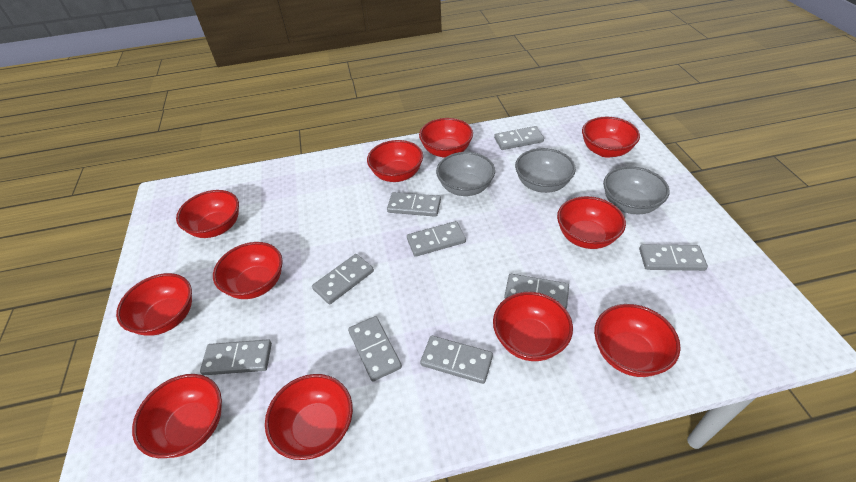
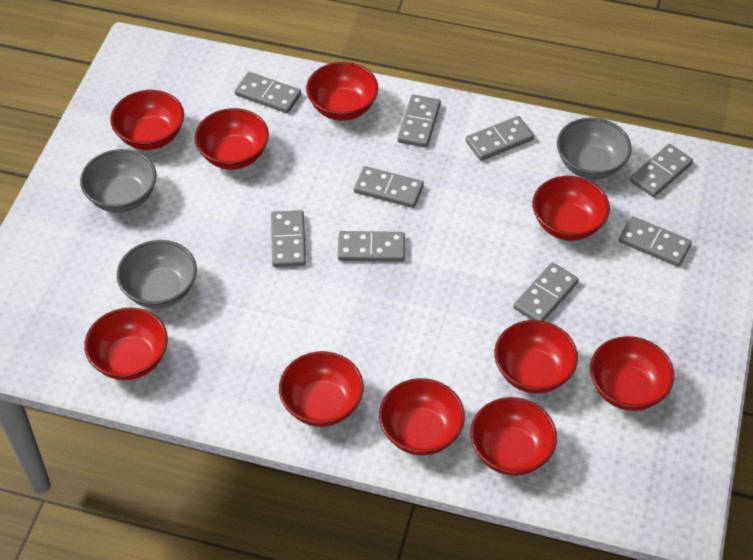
red bowl: 11 -> 10

